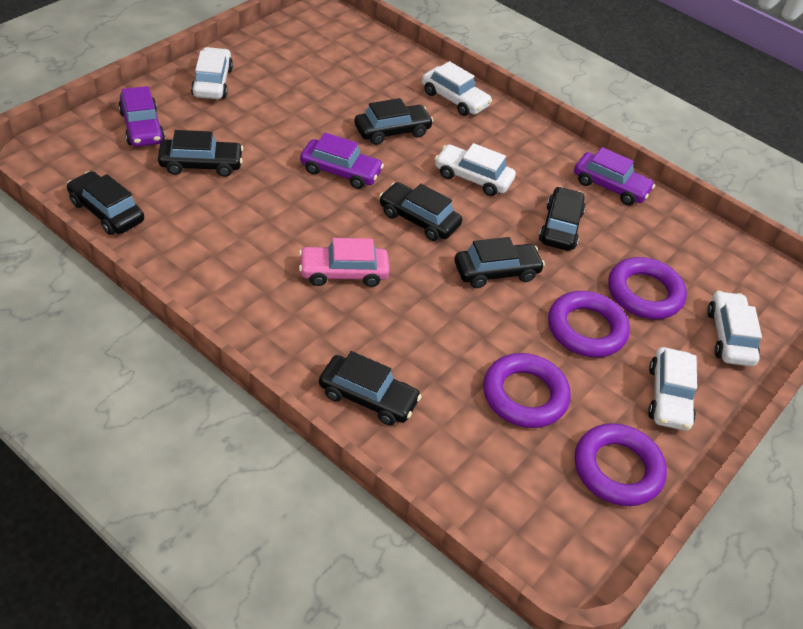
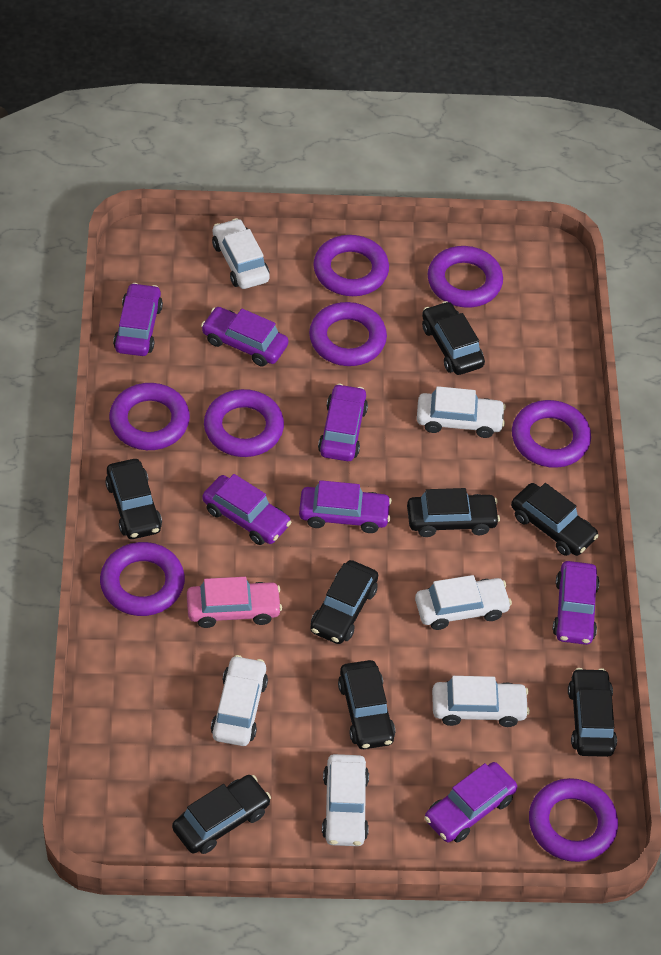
black car: 7 -> 8
purple car: 3 -> 7
purple ring: 4 -> 8
white car: 5 -> 6

